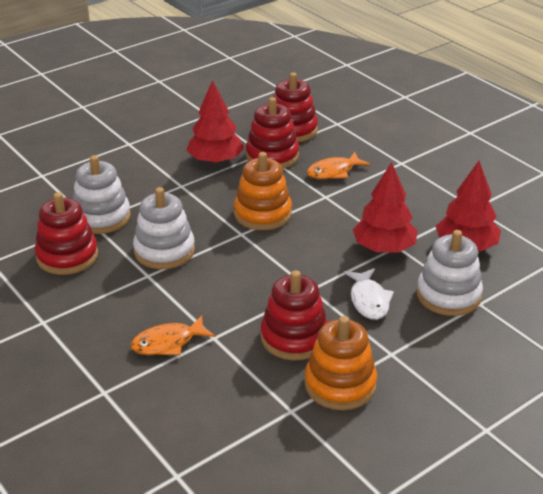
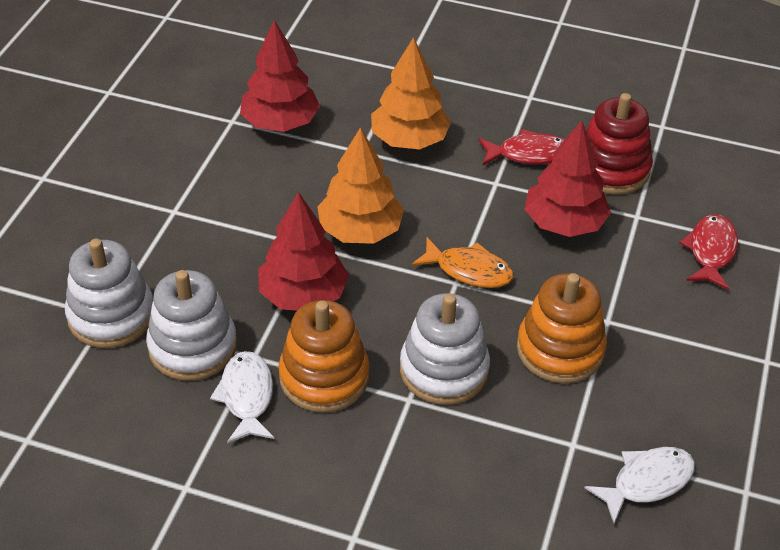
orange fish: 2 -> 1
orange tree: 0 -> 2
red fish: 0 -> 2
red stacking toy: 4 -> 1
white fish: 1 -> 2

